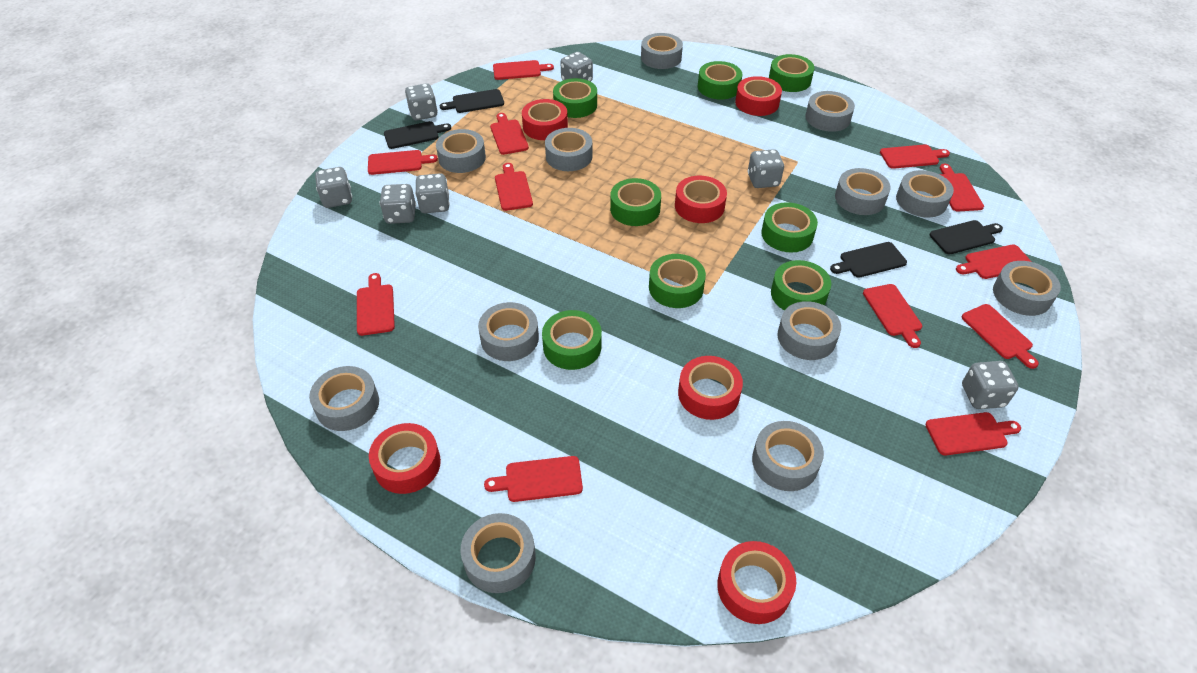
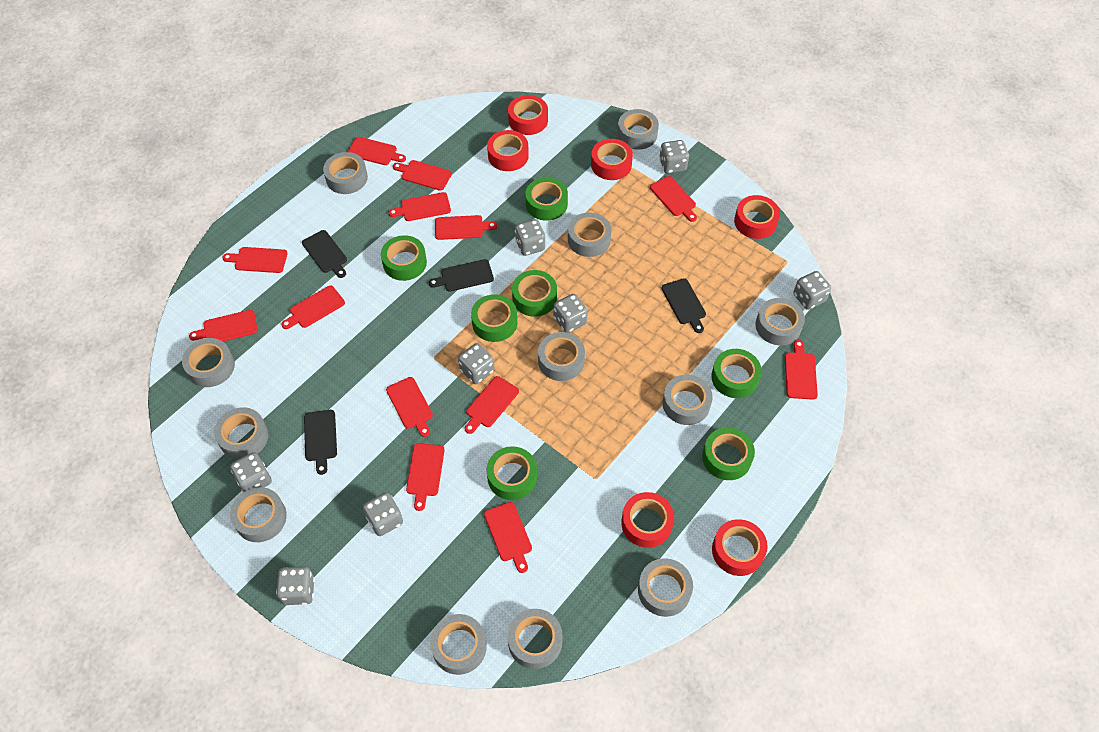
green tape: 8 -> 7
grey dice: 7 -> 8
red cutting board: 12 -> 13

